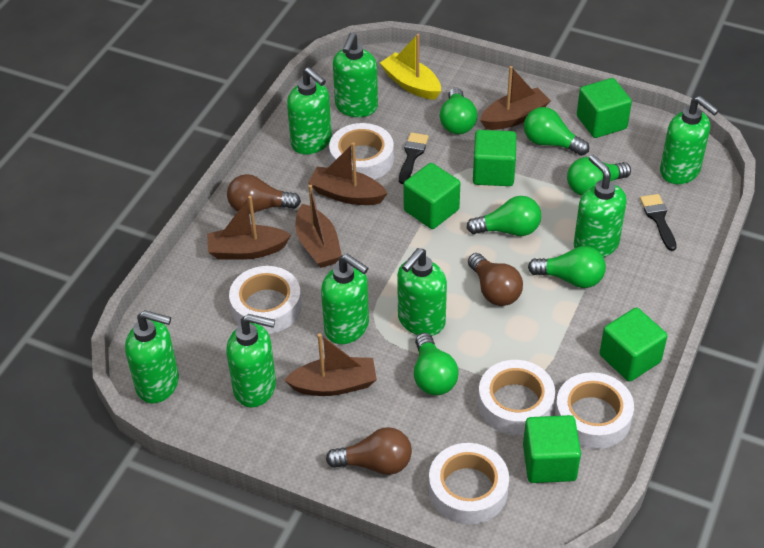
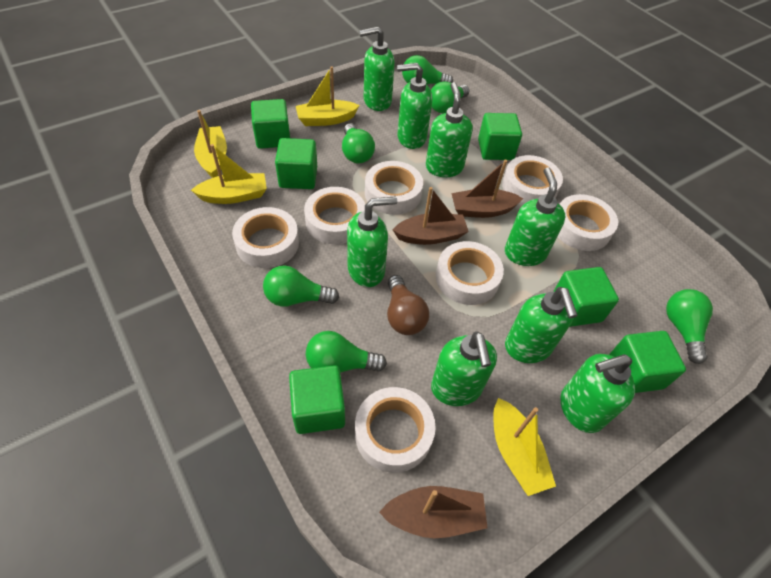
black brush: 2 -> 0
brown boat: 5 -> 3
brown light bulb: 3 -> 1
green cube: 5 -> 6
white tape: 5 -> 7
yellow boat: 1 -> 4

